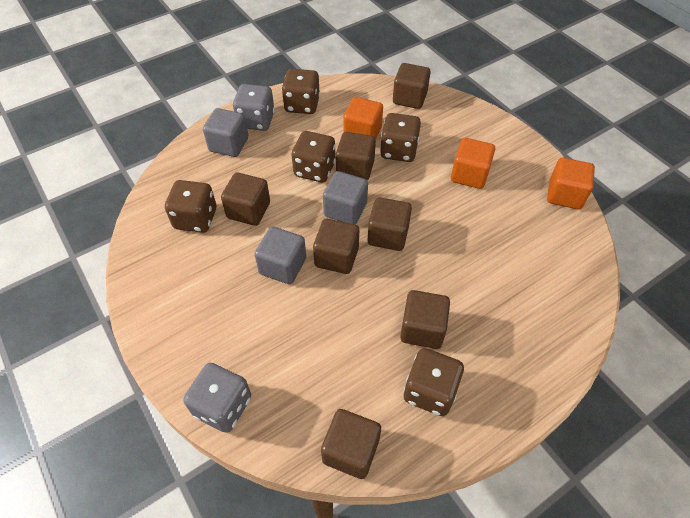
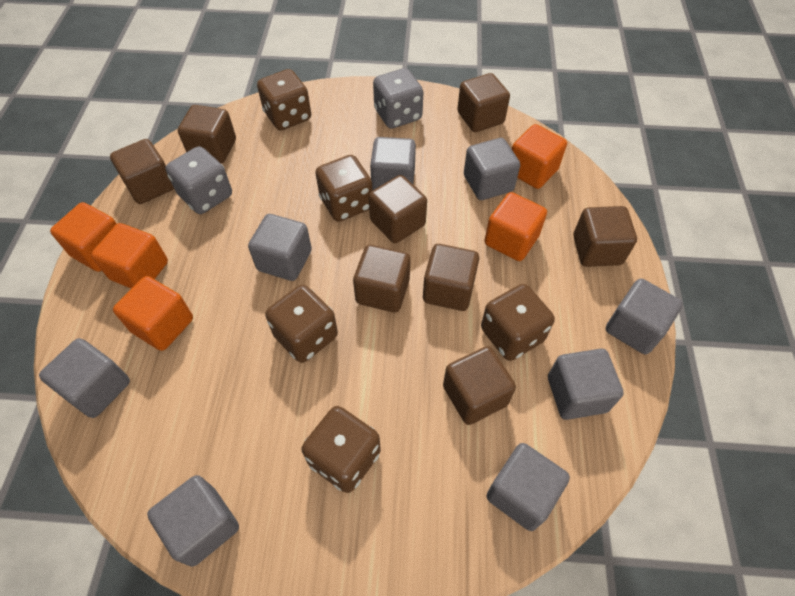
brown cube: 7 -> 8
grey cube: 3 -> 8
orange cube: 3 -> 5

